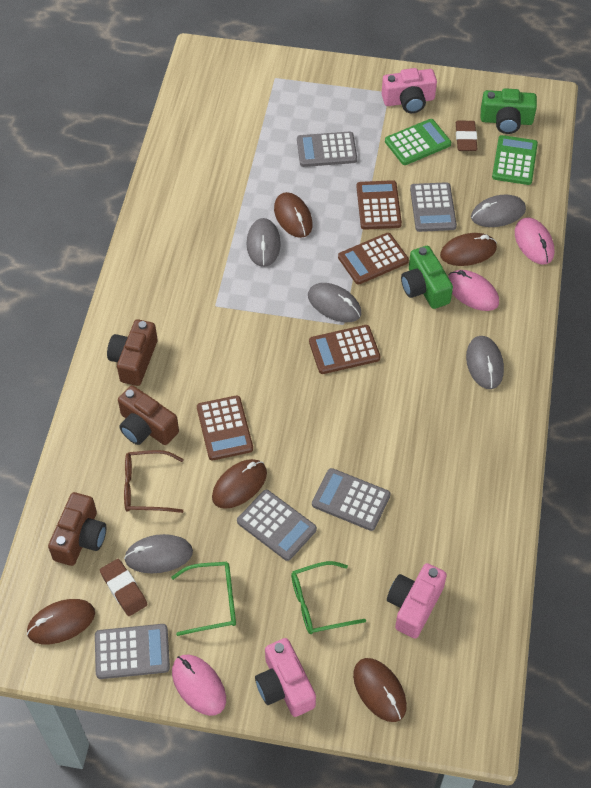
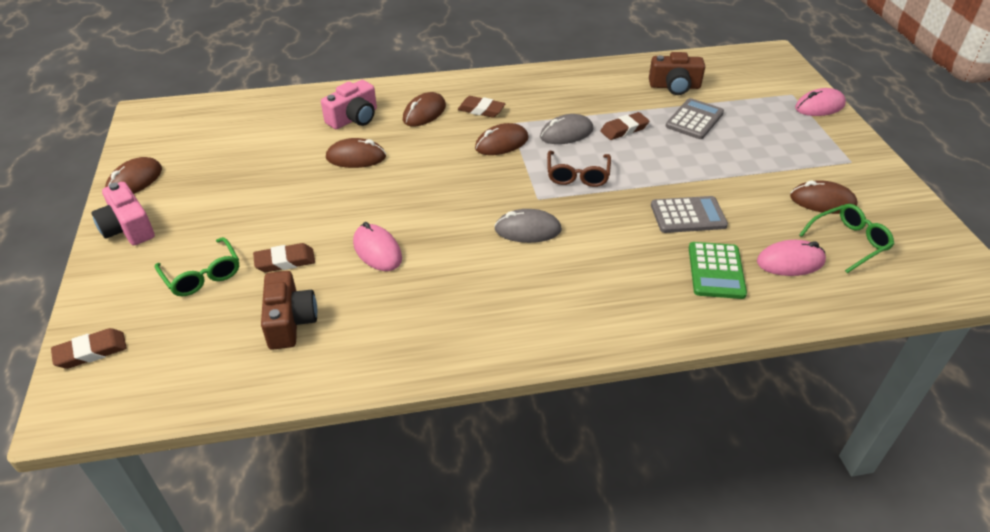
brown calculator: 4 -> 0
brown camera: 3 -> 2
brown eraser: 2 -> 4
green calculator: 2 -> 1
green camera: 2 -> 0
grey calculator: 5 -> 2
grey mouse: 5 -> 2
pink camera: 3 -> 2

